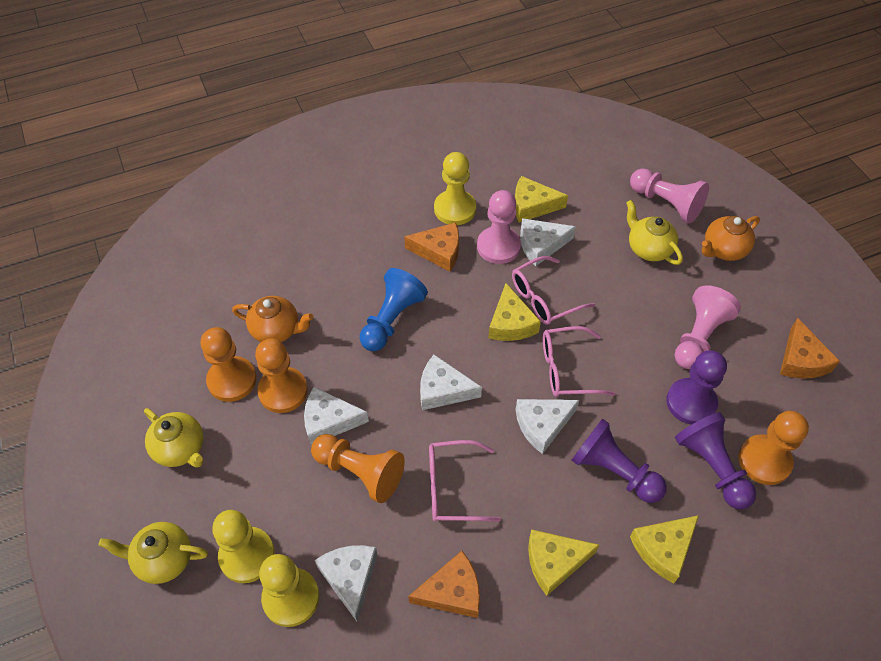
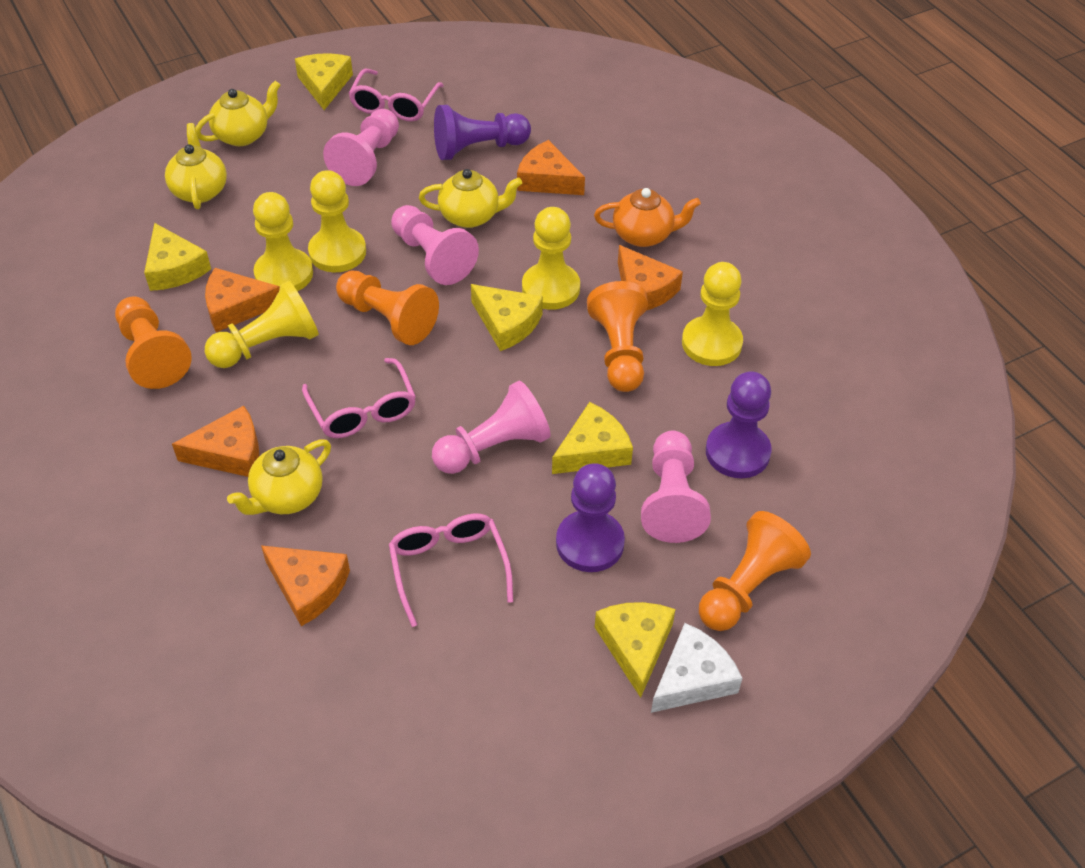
blue pawn: 1 -> 0
orange cheese: 3 -> 5
orange teapot: 2 -> 1
pink pawn: 3 -> 4
white cheese: 5 -> 1
yellow cheese: 4 -> 5
yellow pawn: 3 -> 5
yellow teapot: 3 -> 4

